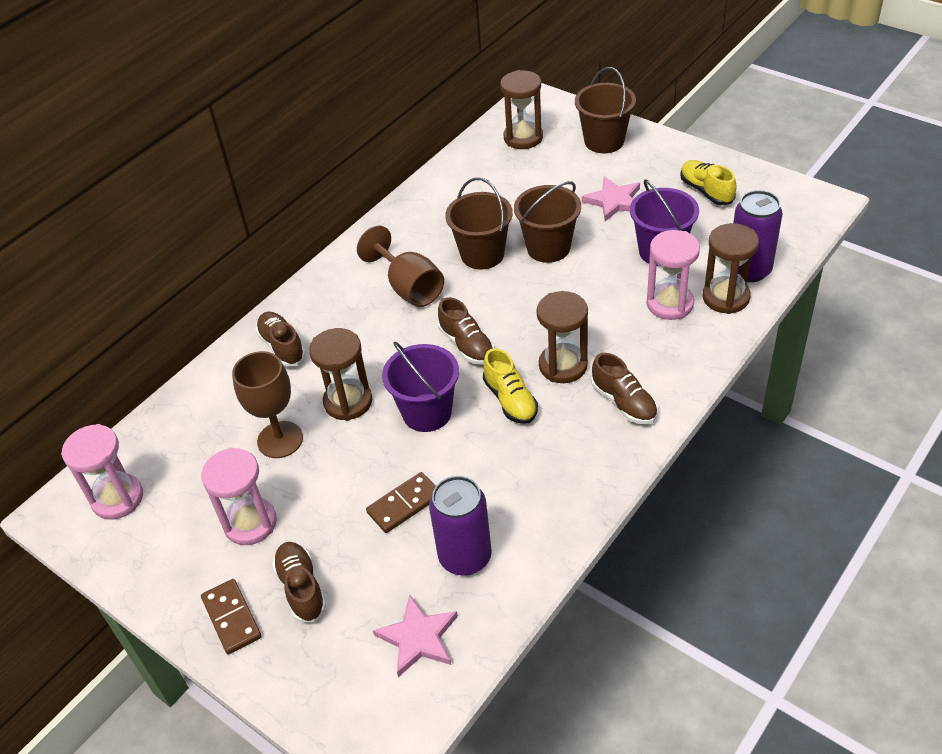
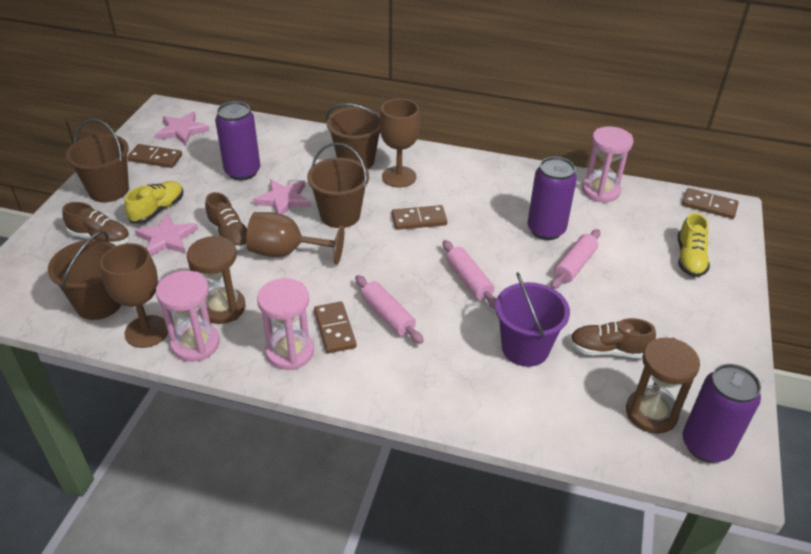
brown bucket: 3 -> 4
brown domino: 2 -> 4
brown goblet: 2 -> 3
brown hourglass: 4 -> 2
brown shoe: 4 -> 3
pink rolling pin: 0 -> 3
pink star: 2 -> 3
purple bucket: 2 -> 1
purple can: 2 -> 3

